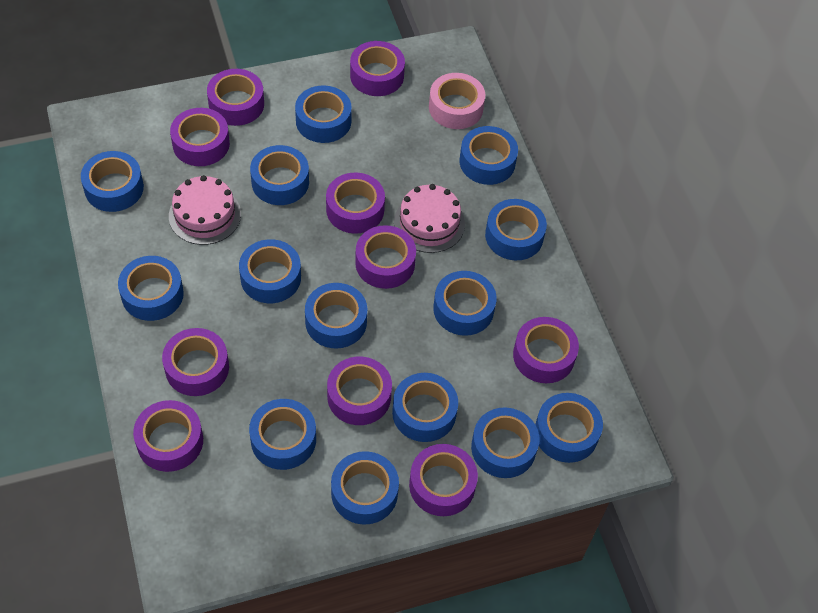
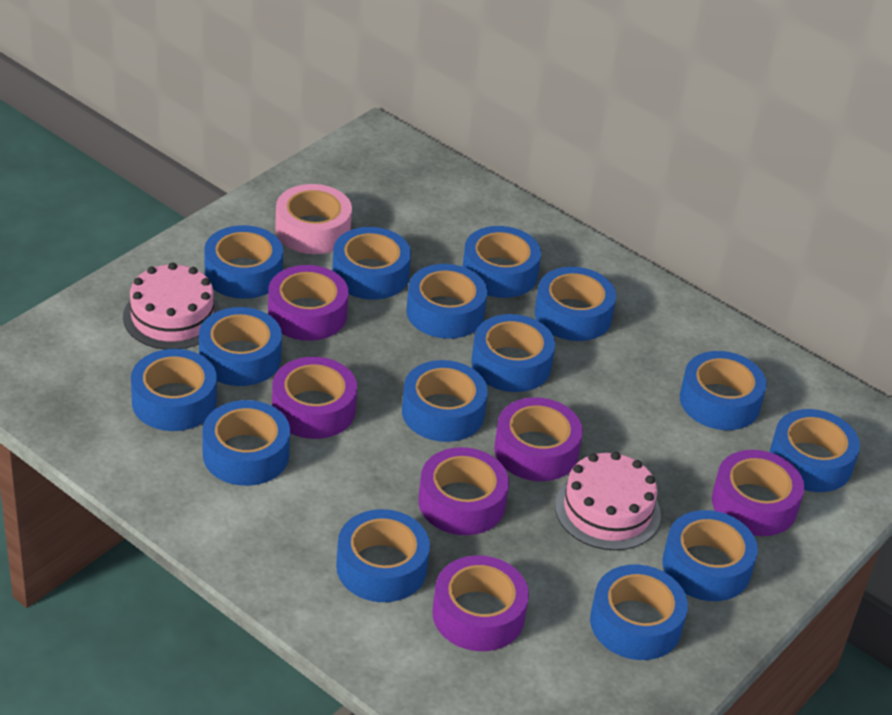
blue tape: 14 -> 15
purple tape: 10 -> 6

